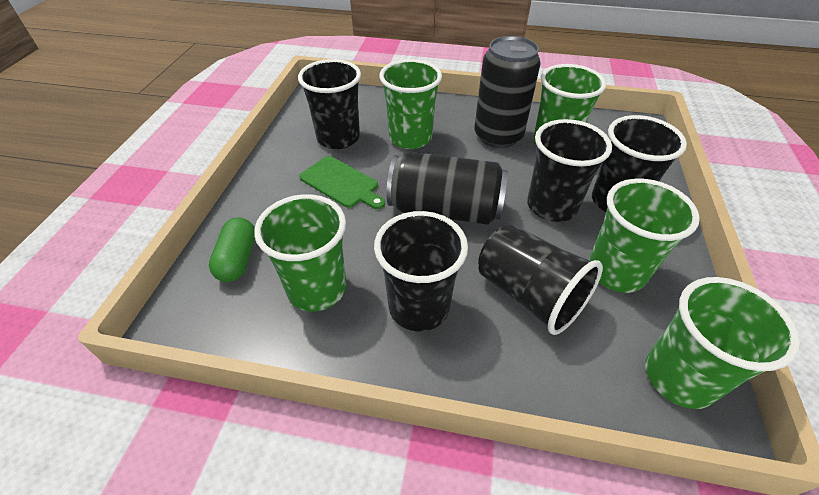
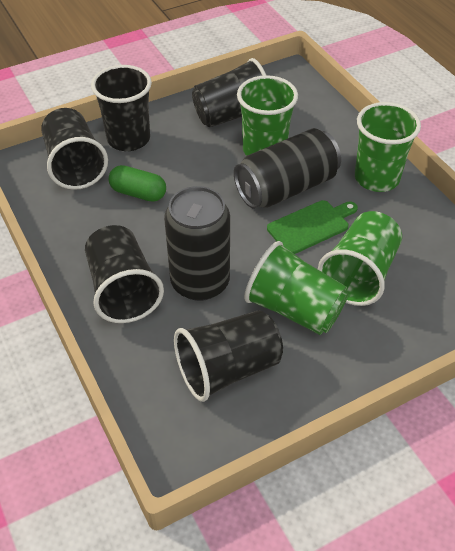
green cup: 5 -> 4

